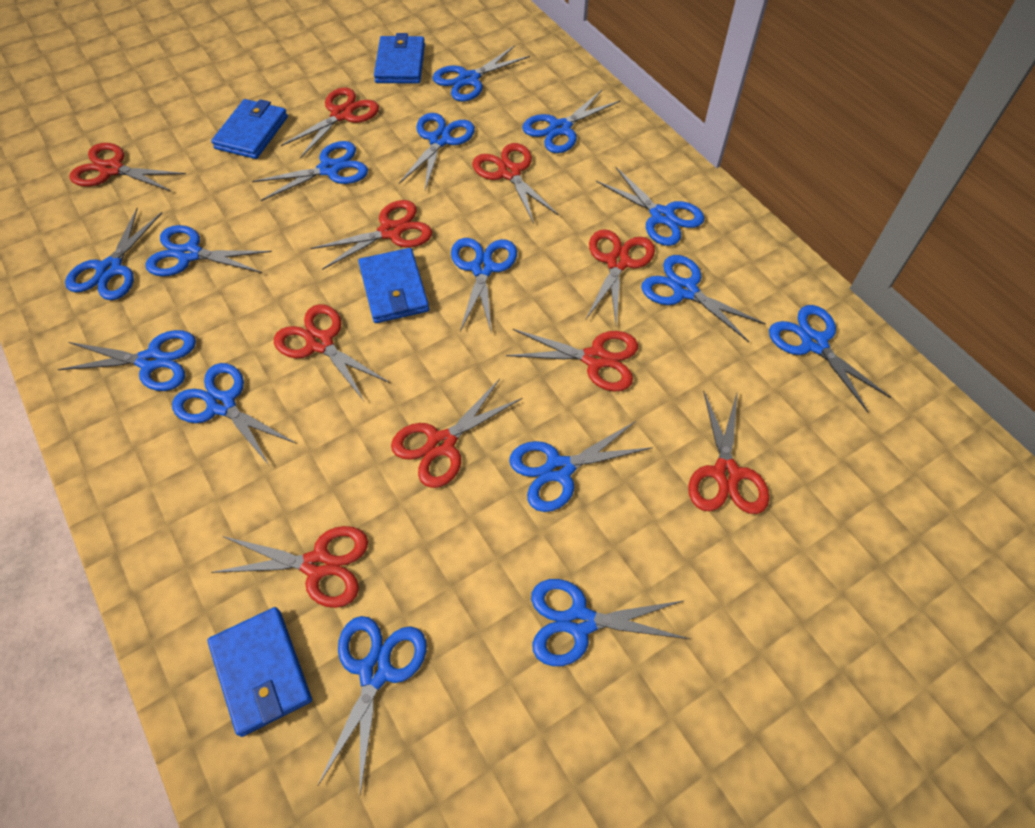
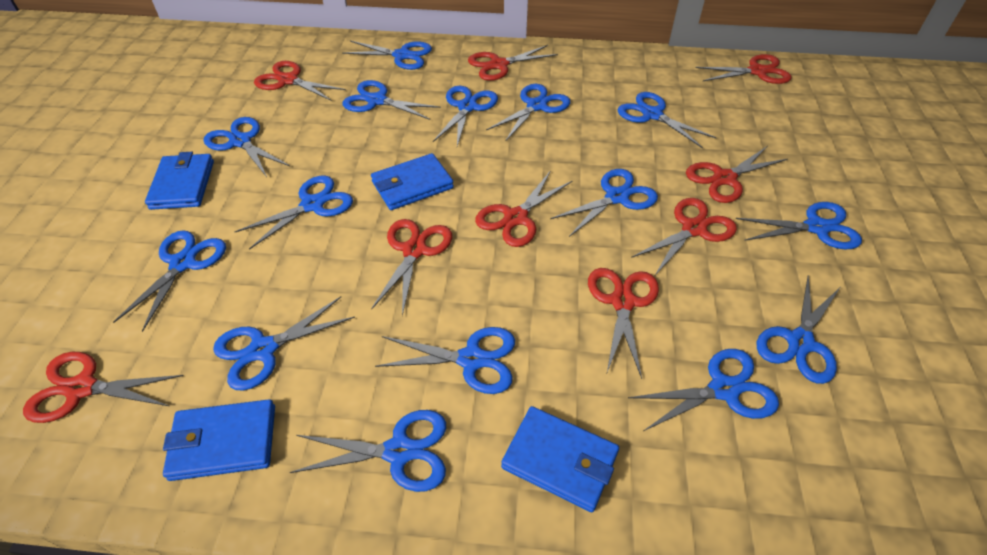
red scissors: 10 -> 9

